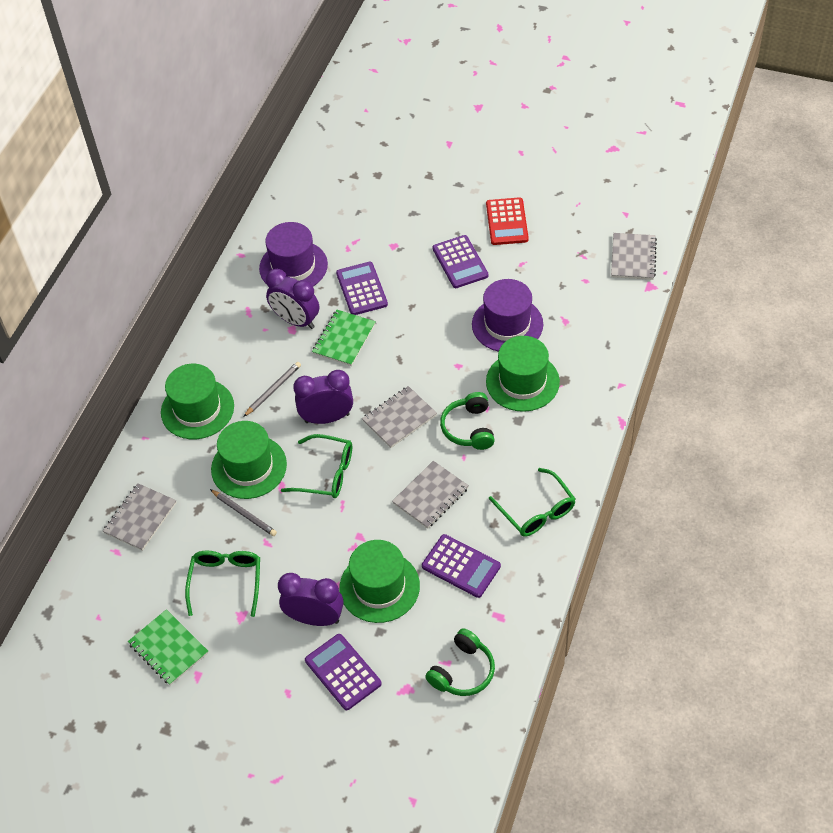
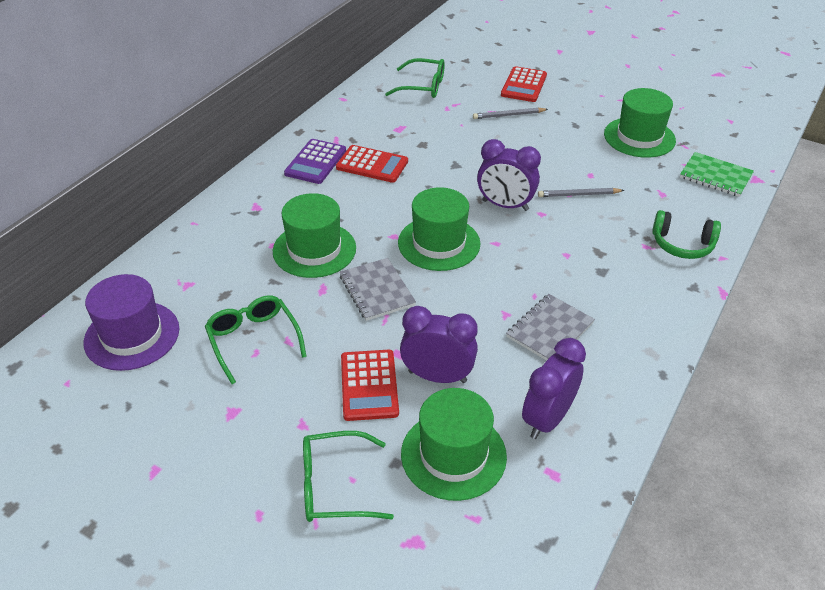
green headphones: 2 -> 1
green notebook: 2 -> 1
grey notebook: 4 -> 2
purple calculator: 4 -> 1
purple hat: 2 -> 1
red calculator: 1 -> 3

